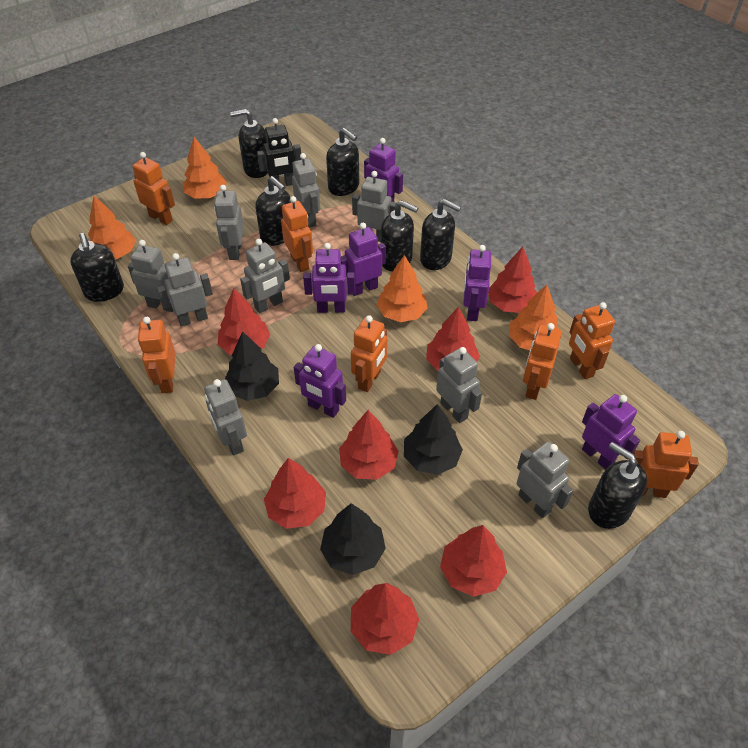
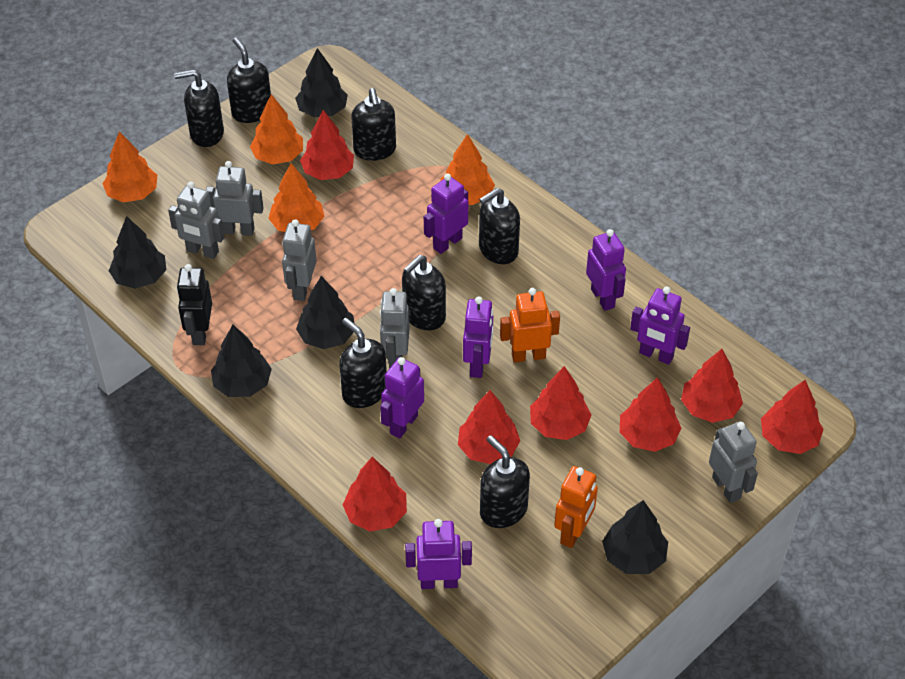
black tree: 3 -> 5
grey robot: 9 -> 5
orange robot: 7 -> 2

